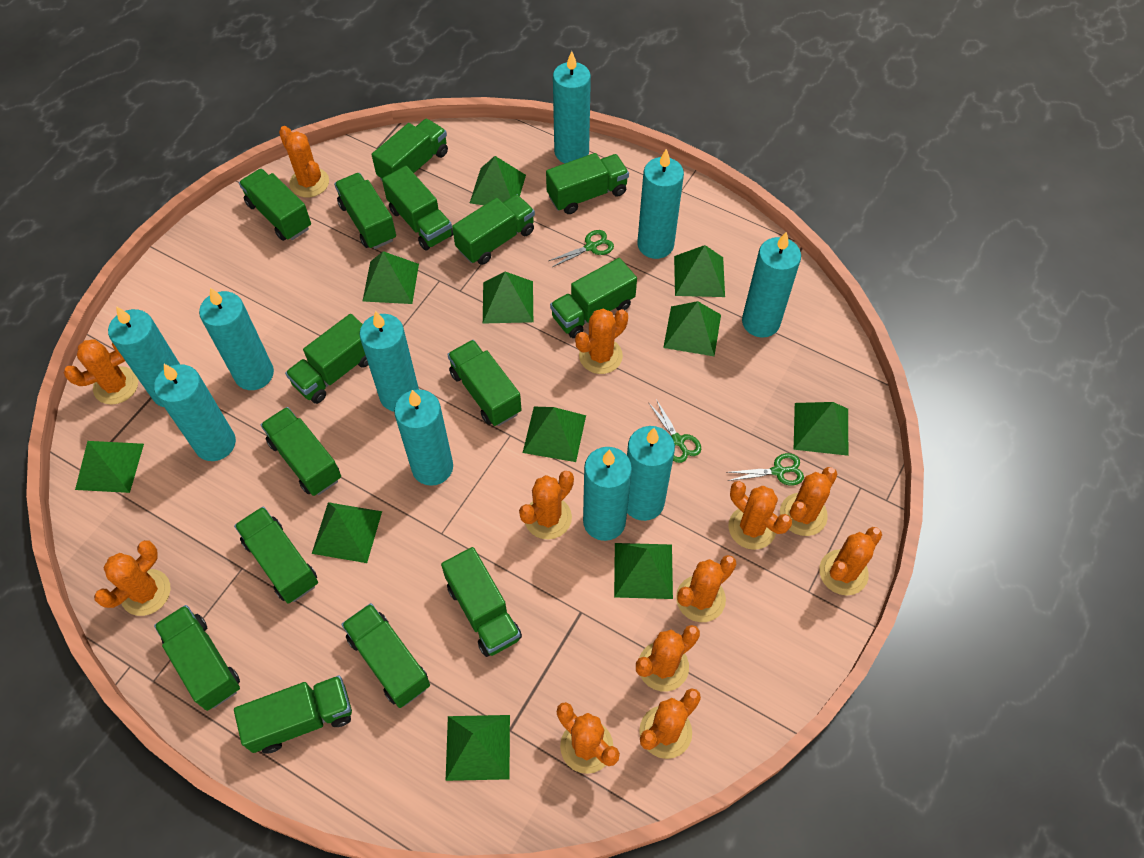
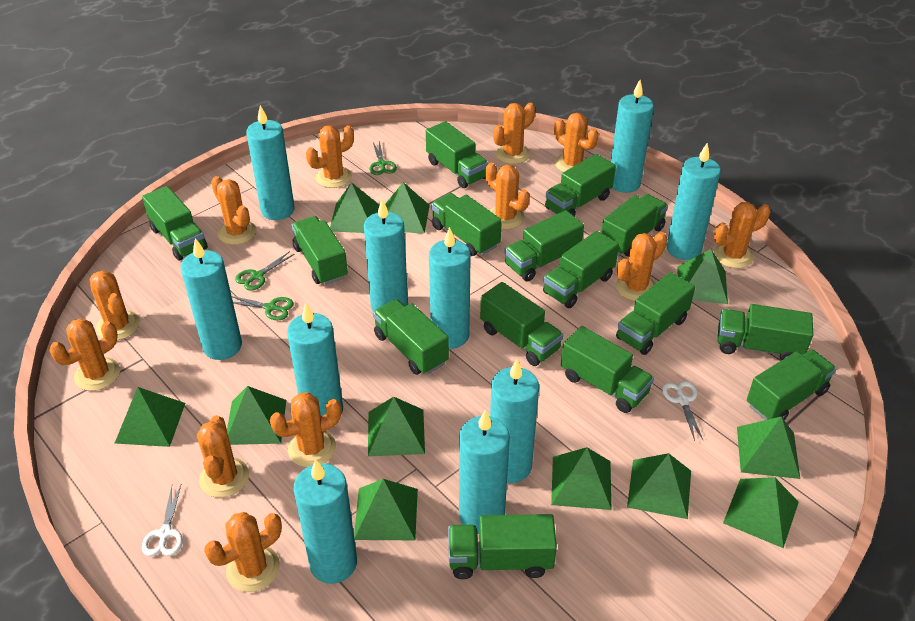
white scissors: 0 -> 2

